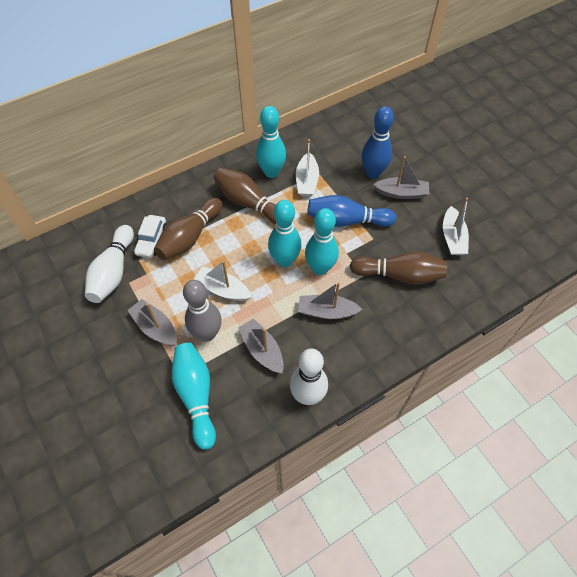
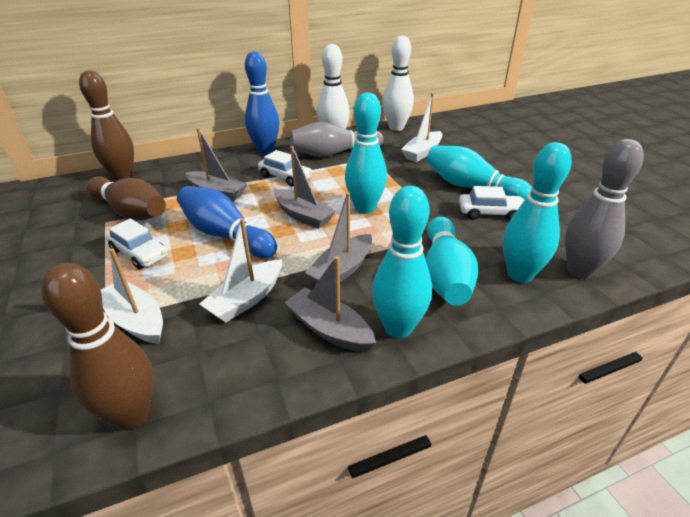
grey bowling pin: 1 -> 2
turquoise bowling pin: 4 -> 5
white car: 1 -> 3

